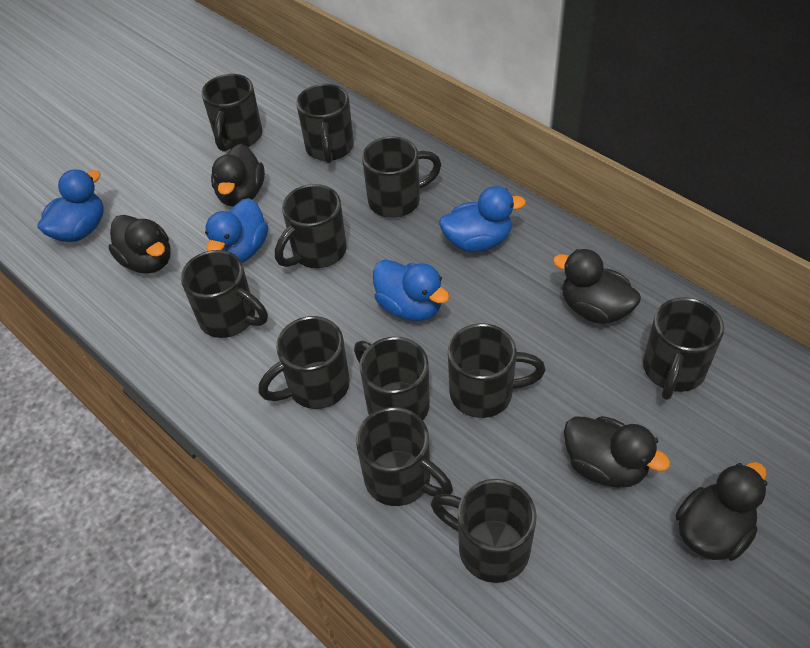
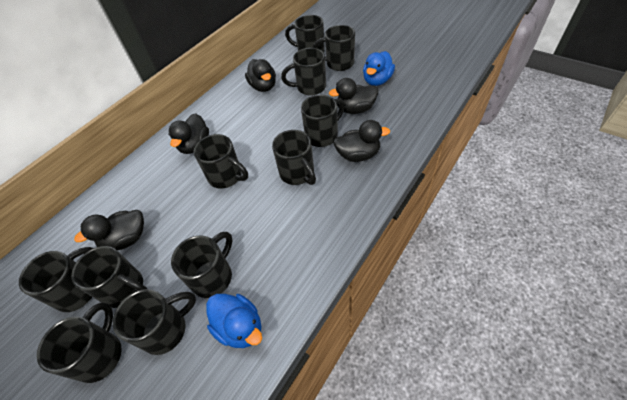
blue duck: 4 -> 2

